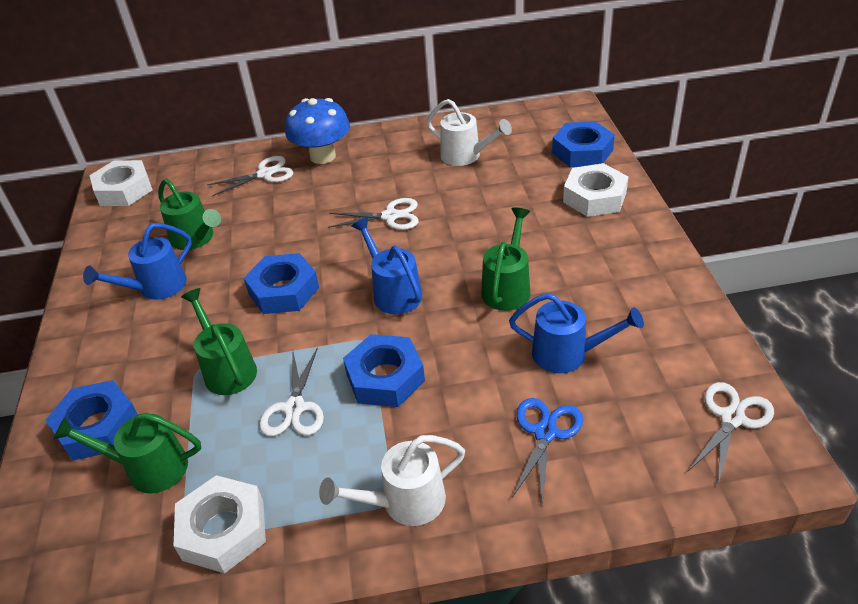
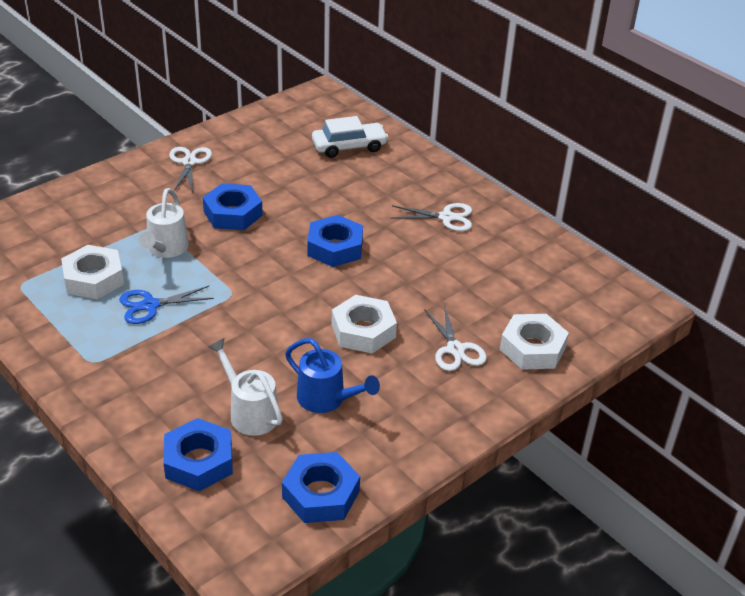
blue mushroom: 1 -> 0
blue watering can: 3 -> 1
green watering can: 4 -> 0
white car: 0 -> 1
white scissors: 4 -> 3

